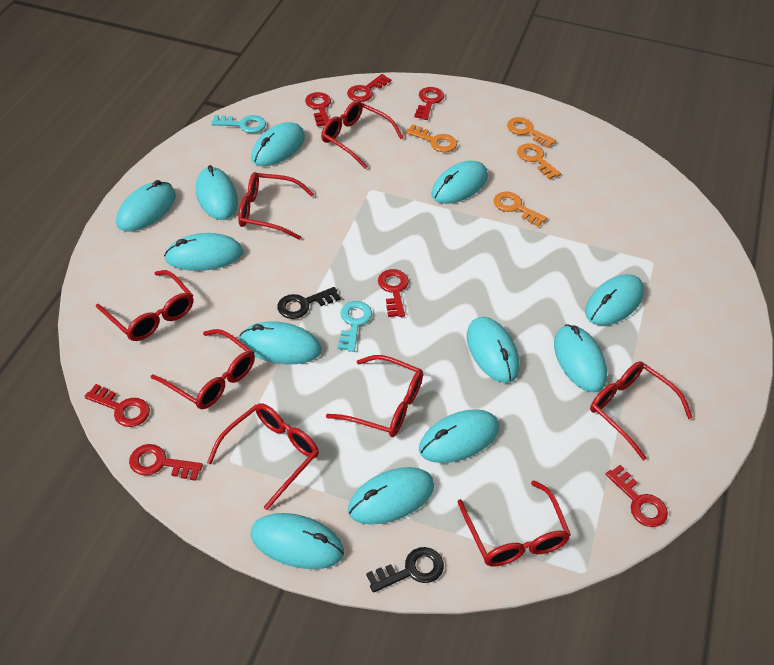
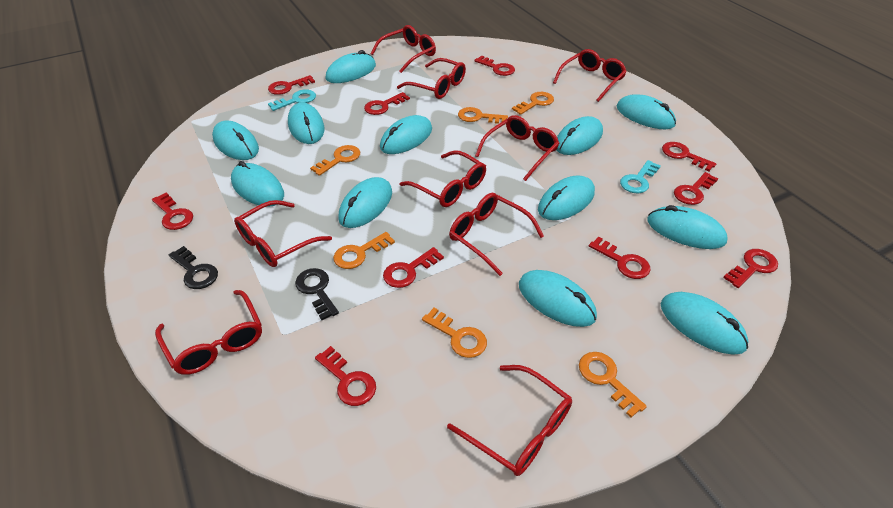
orange key: 4 -> 6
red glasses: 8 -> 9
red key: 7 -> 10

